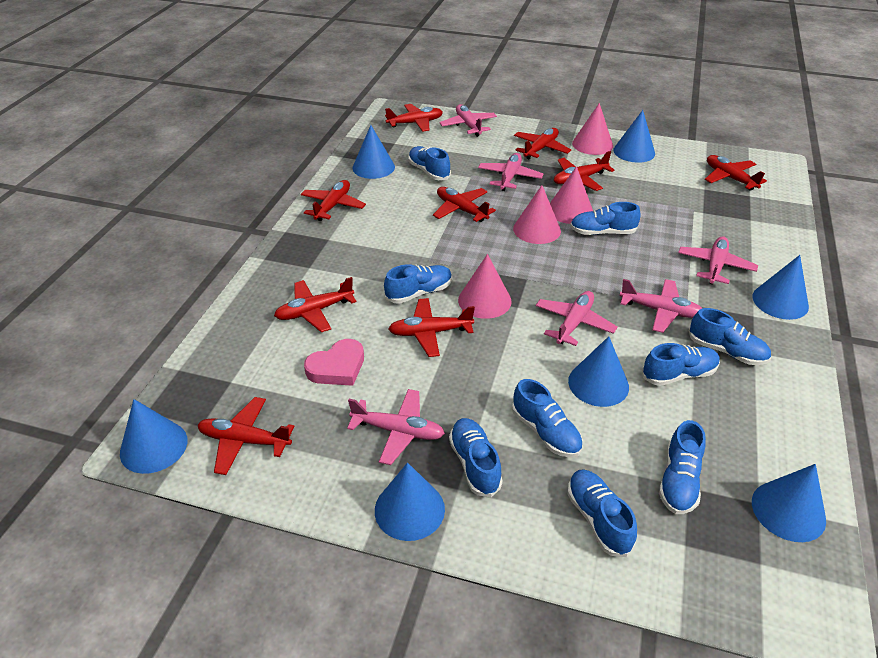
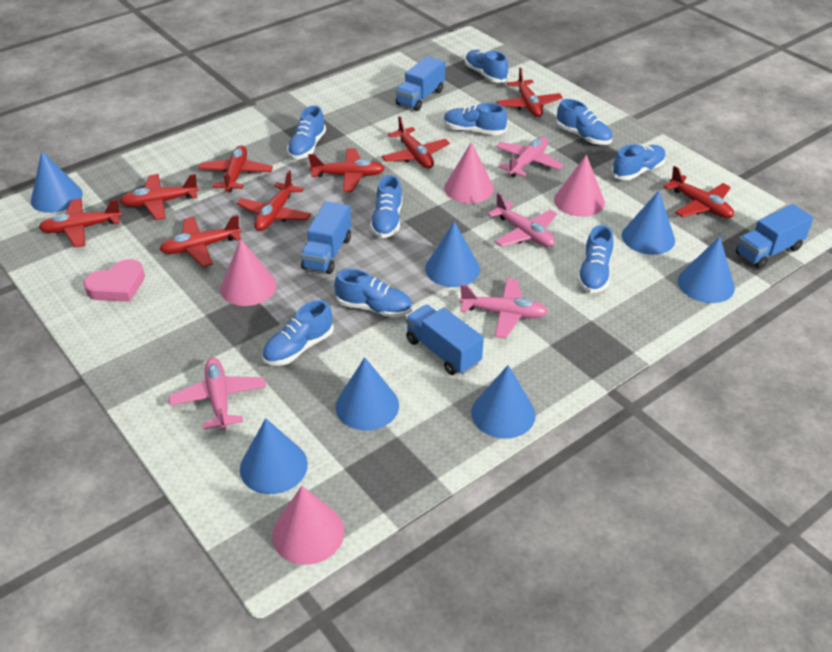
blue truck: 0 -> 4
pink plane: 6 -> 4

